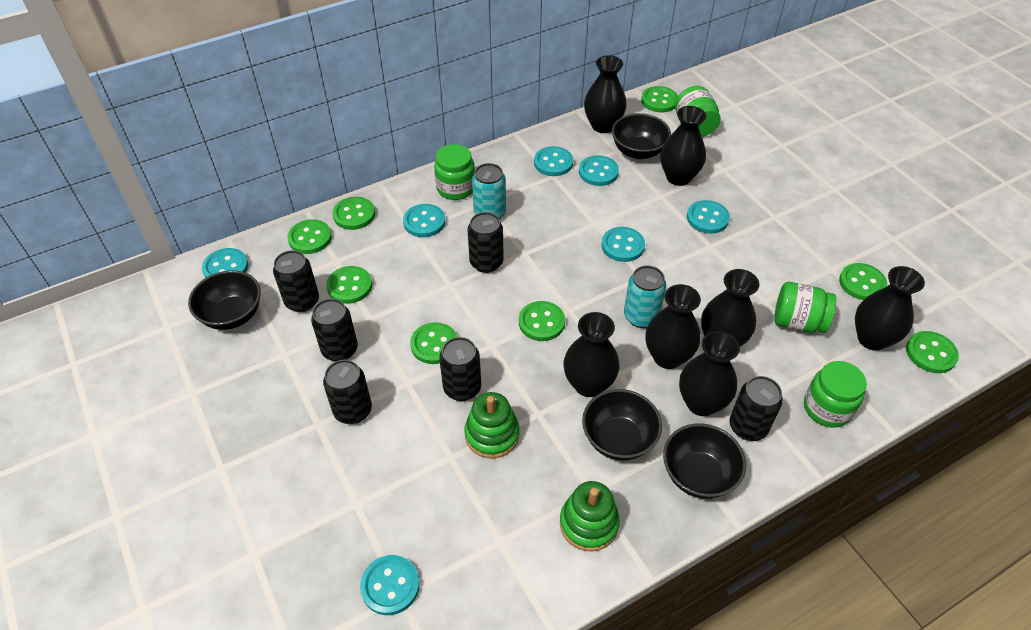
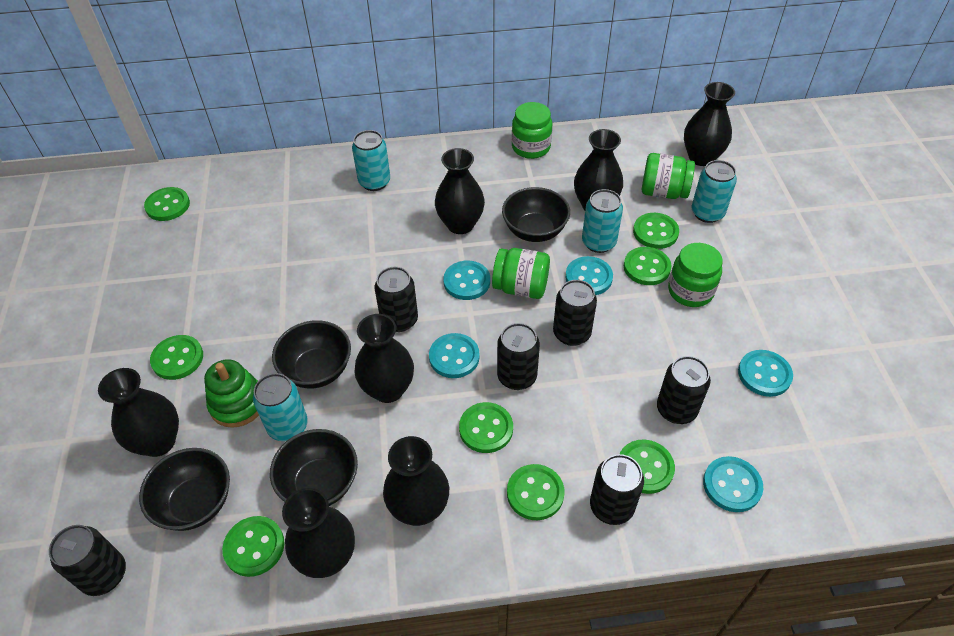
green stacking toy: 2 -> 1
turquoise button: 7 -> 5
turquoise can: 2 -> 4

